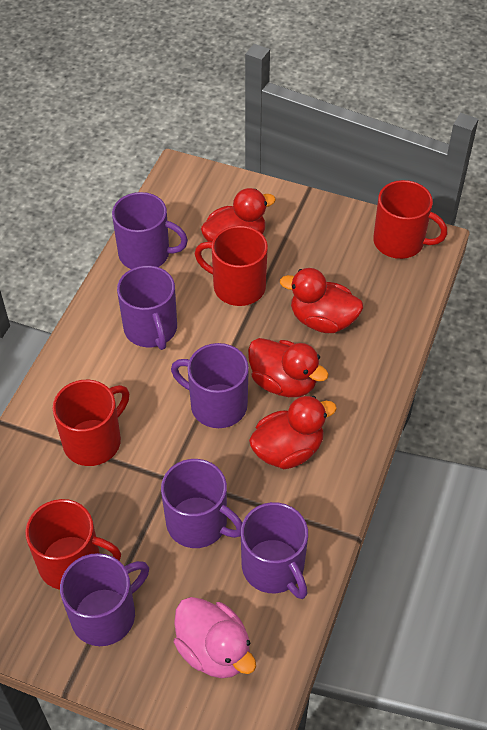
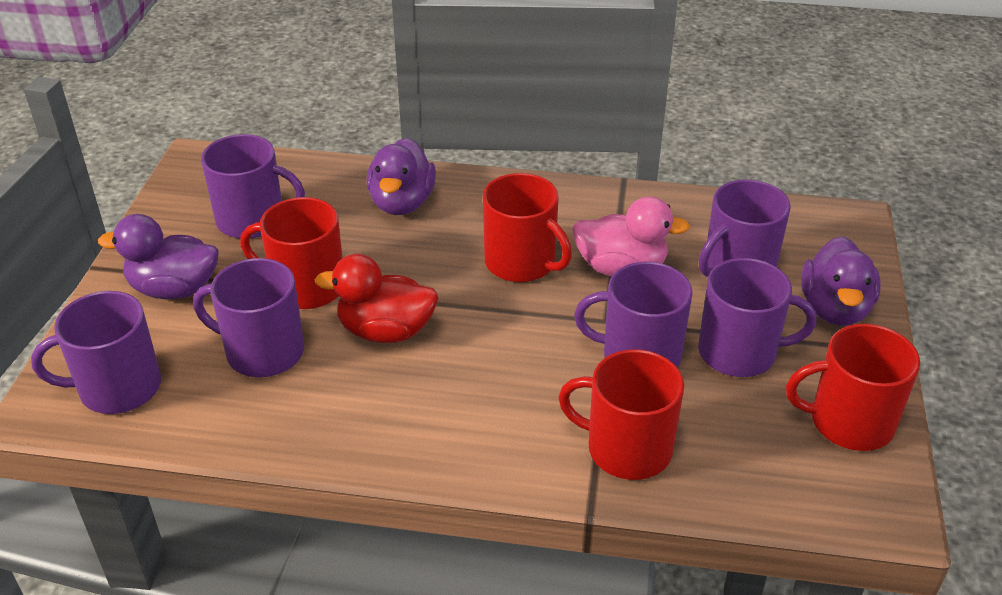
purple duck: 0 -> 3
red duck: 4 -> 1

